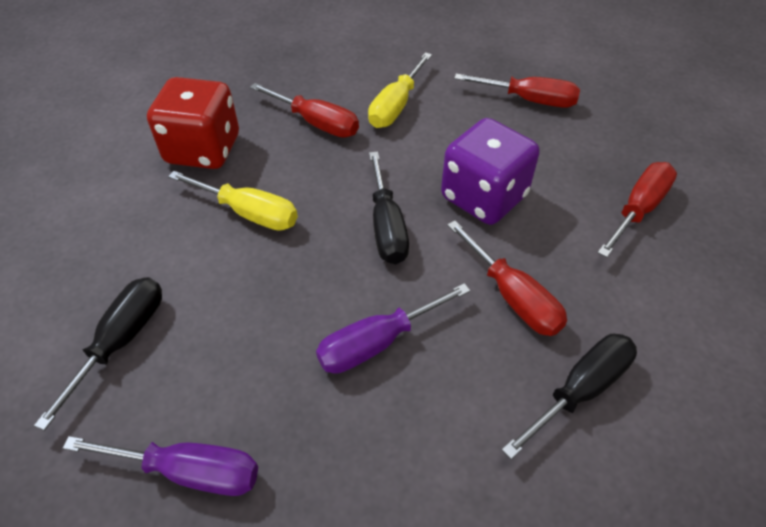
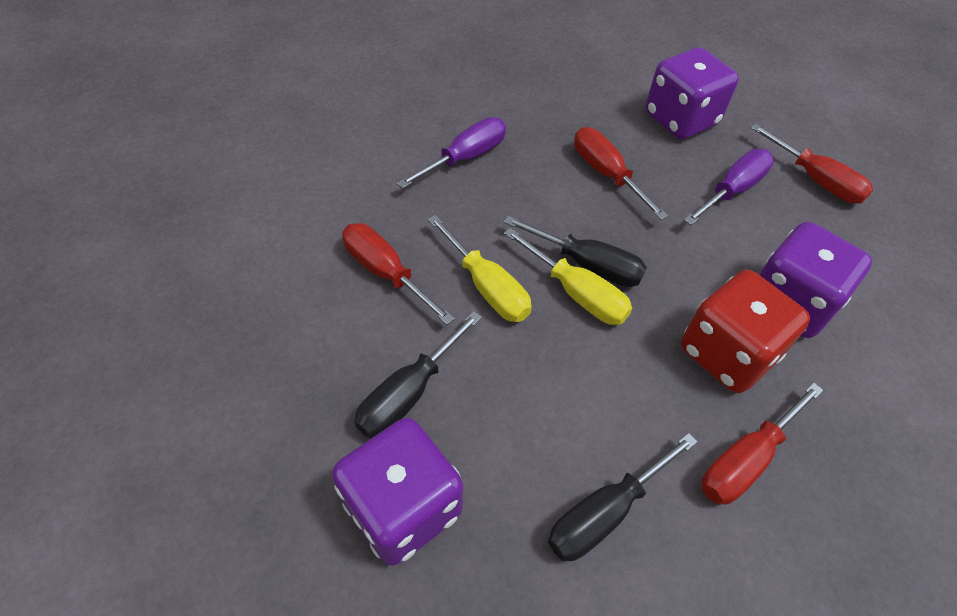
purple dice: 1 -> 3

